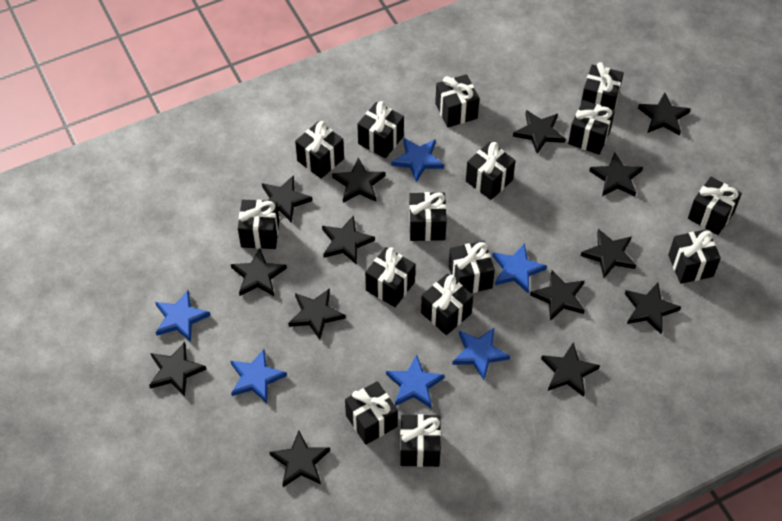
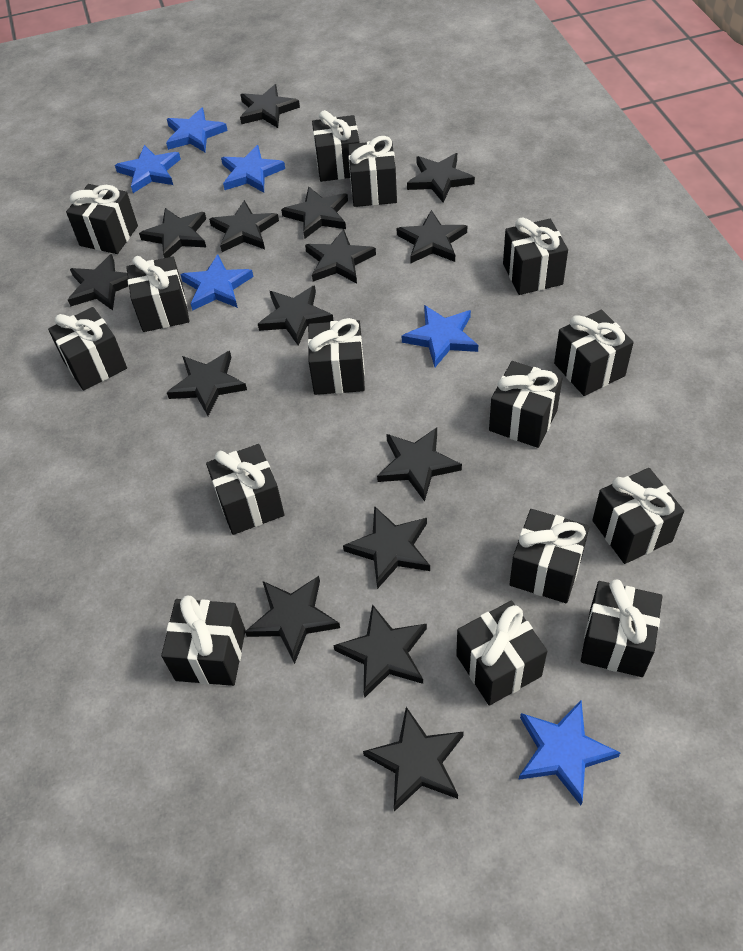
black star: 14 -> 15

